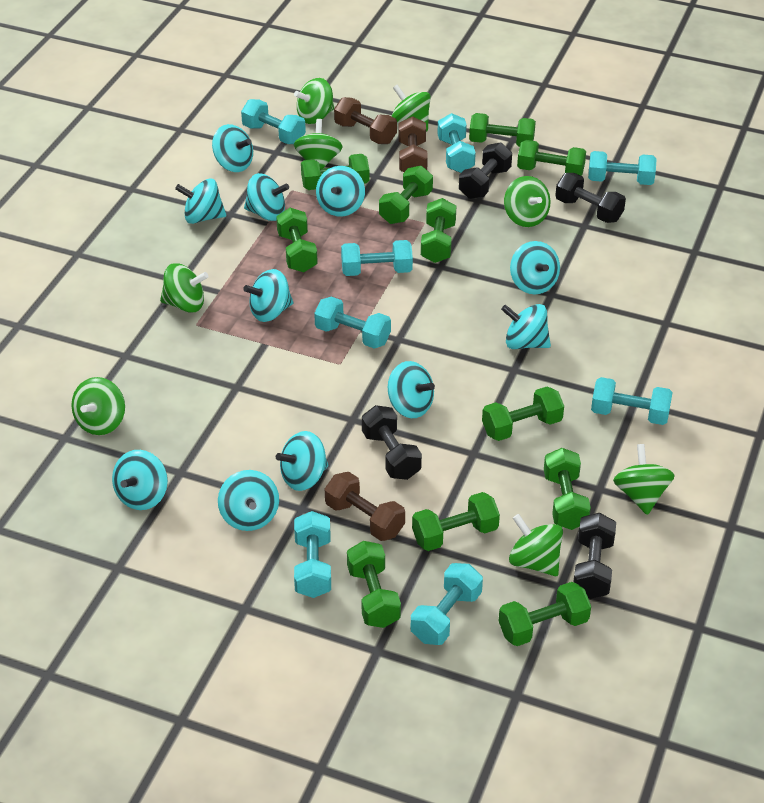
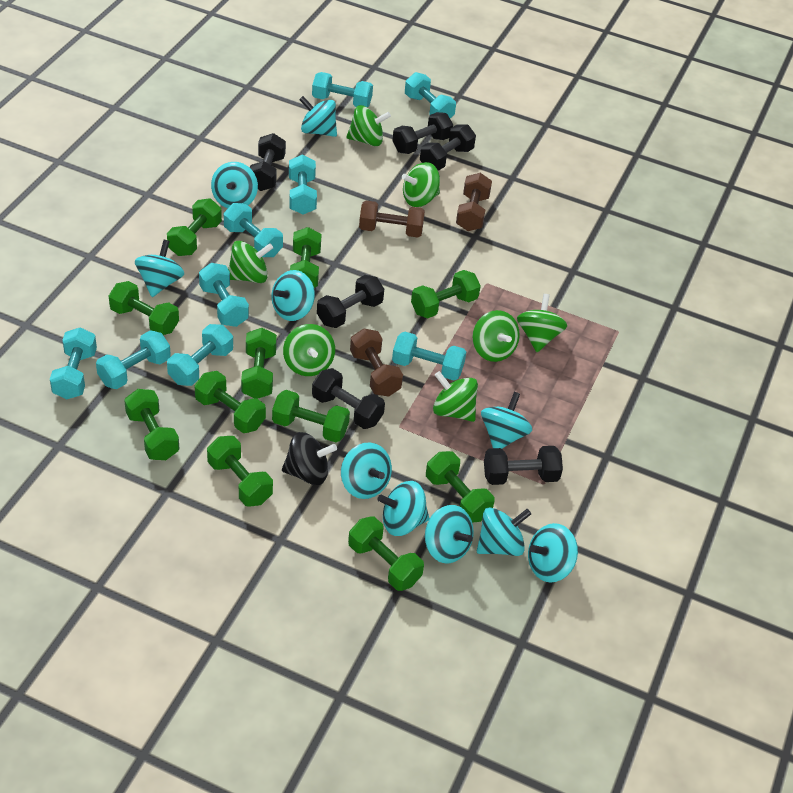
black dumbbell: 4 -> 6
black spinning top: 0 -> 1
green spinning top: 8 -> 7
turquoise dumbbell: 8 -> 9
turquoise spinning top: 11 -> 10

